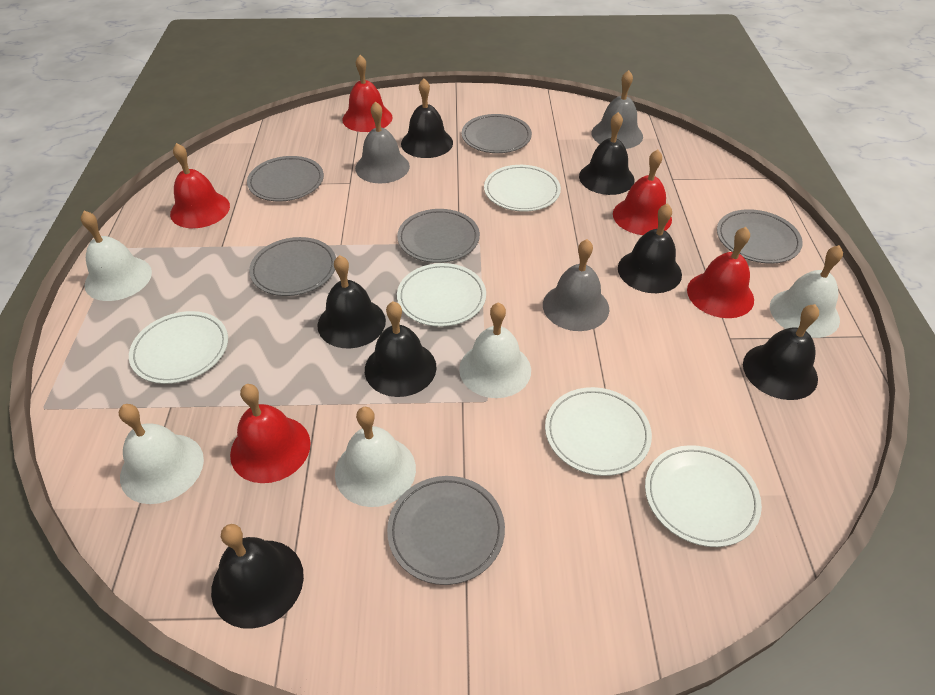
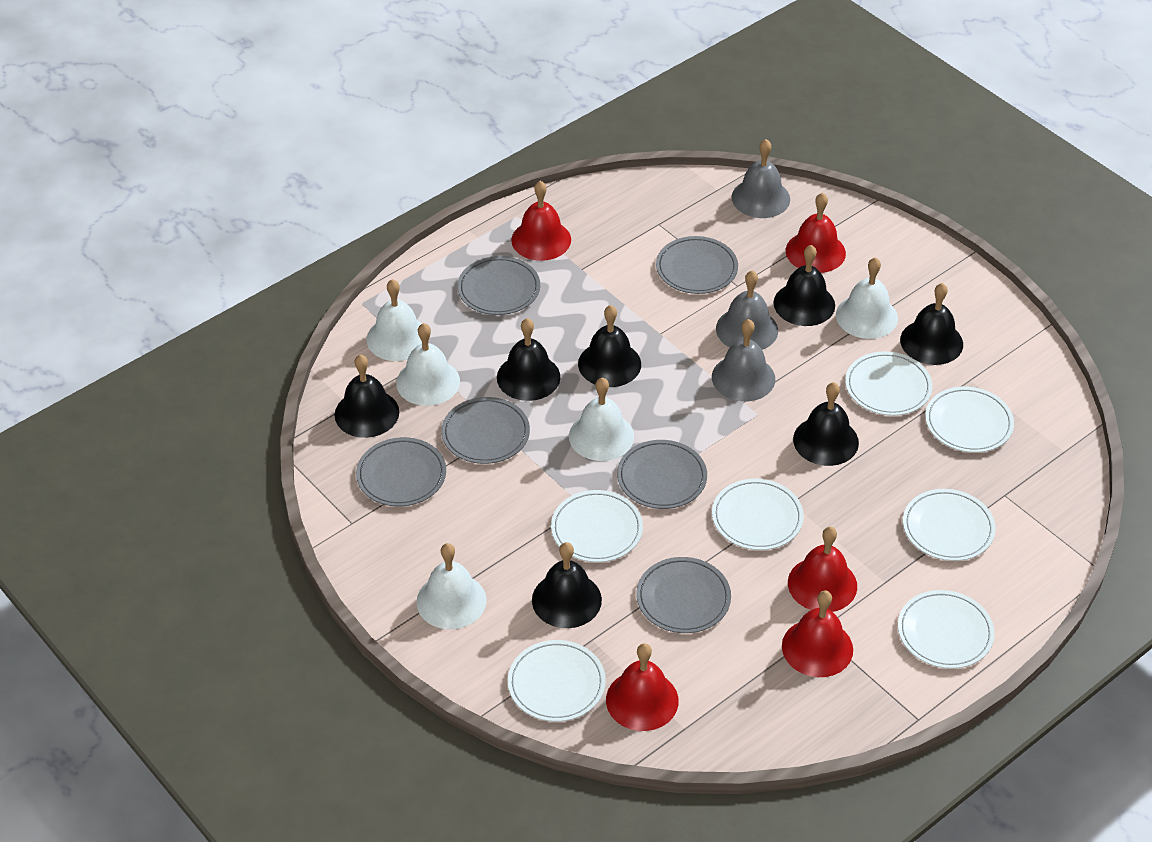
white plate: 5 -> 7

